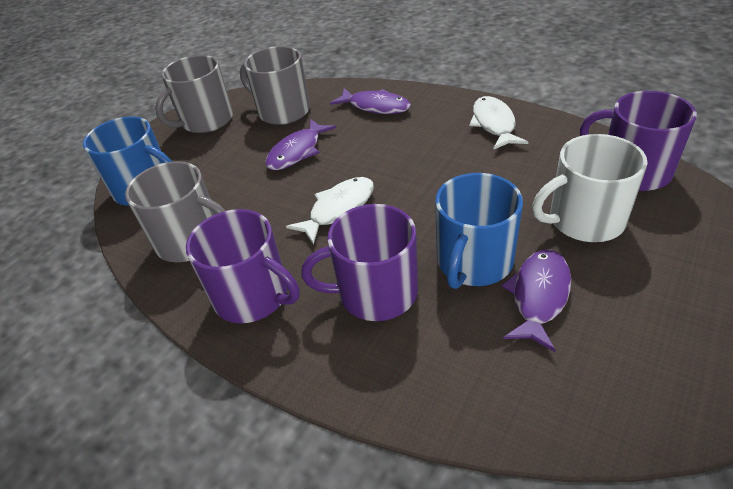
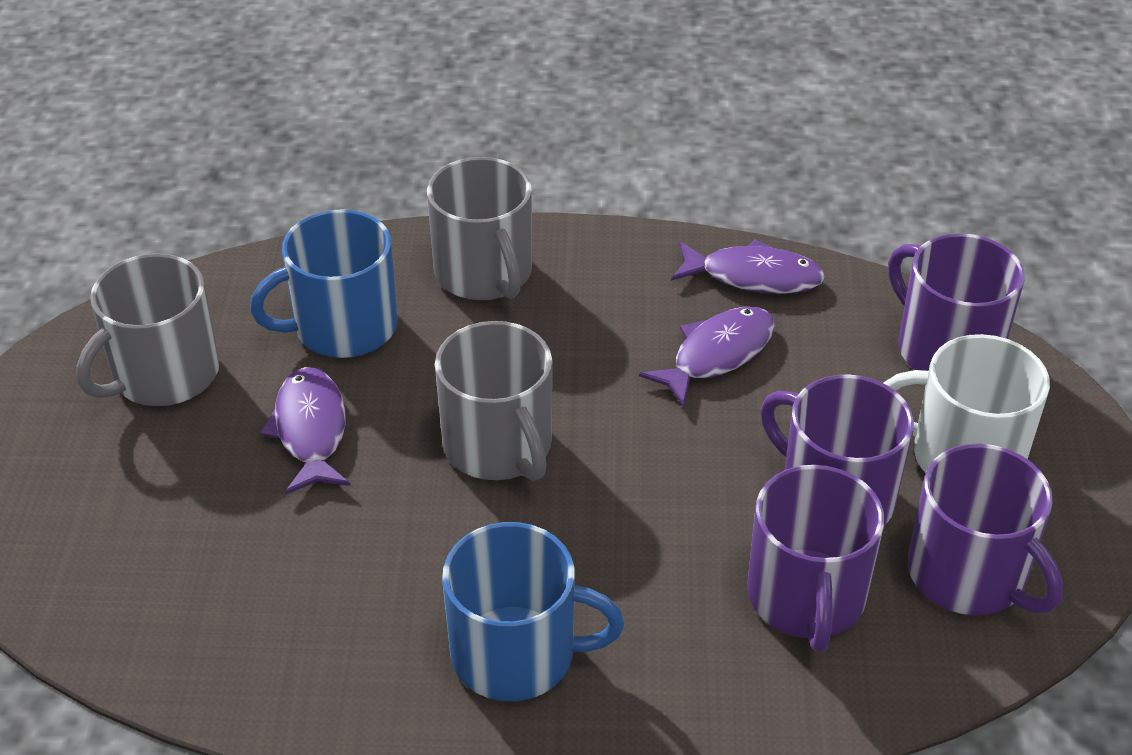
purple mug: 3 -> 4
white fish: 2 -> 0

